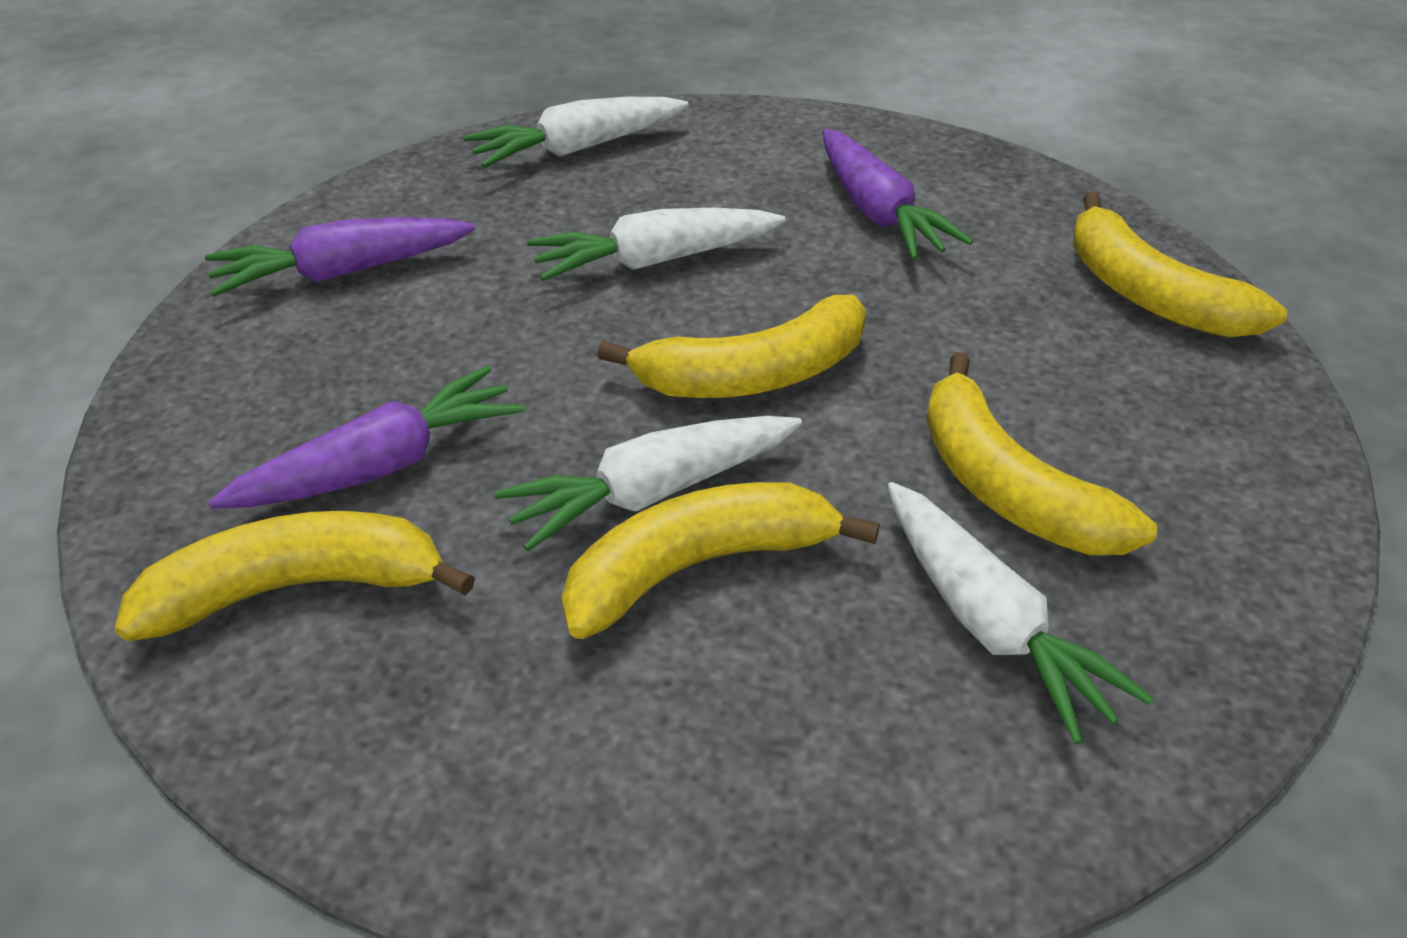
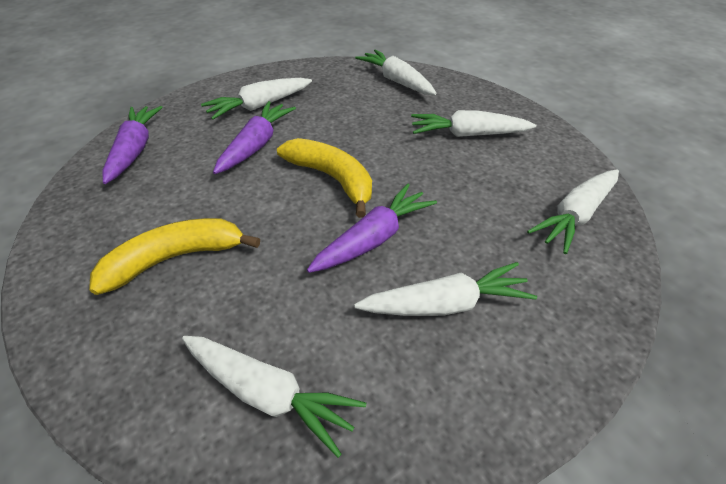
white carrot: 4 -> 6
yellow banana: 5 -> 2

